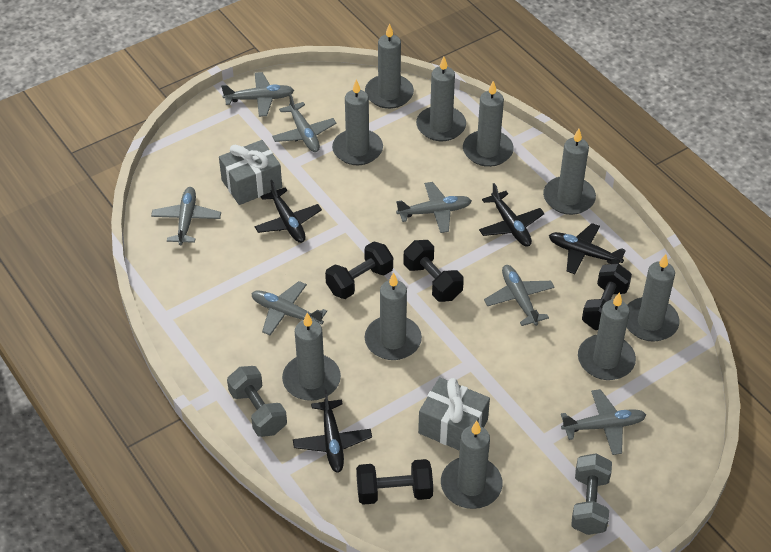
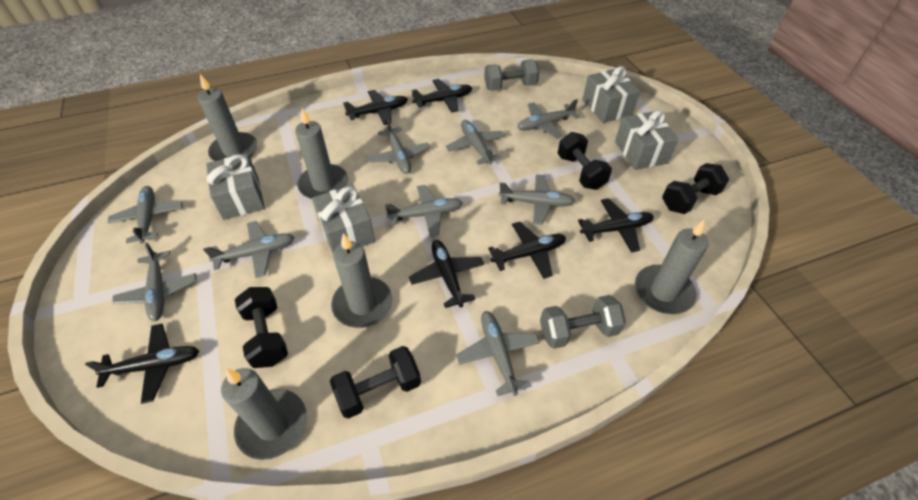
black plane: 4 -> 6
grey candle: 10 -> 5
grey gift: 2 -> 4
grey plane: 7 -> 9

